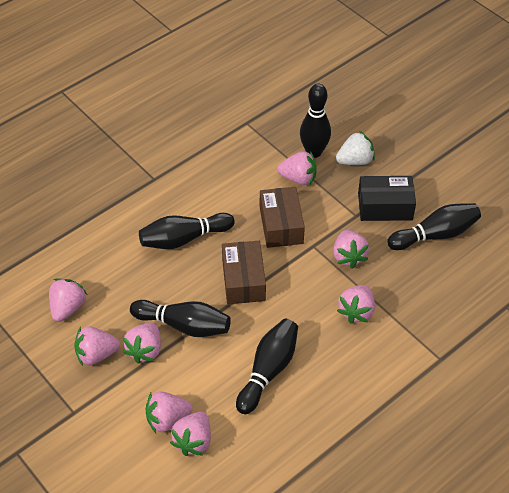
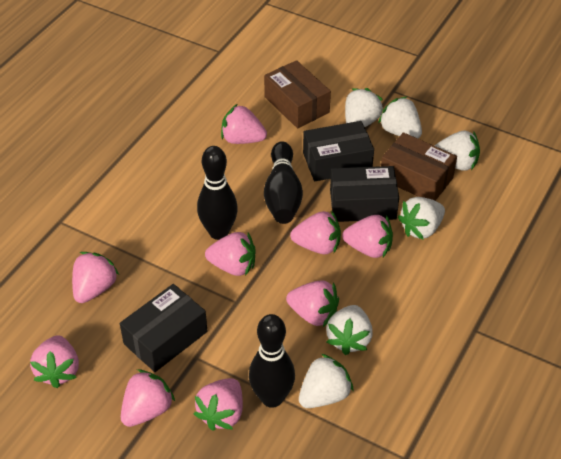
black bowling pin: 5 -> 3
black box: 1 -> 3
pink strawberry: 8 -> 9
white strawberry: 1 -> 6

